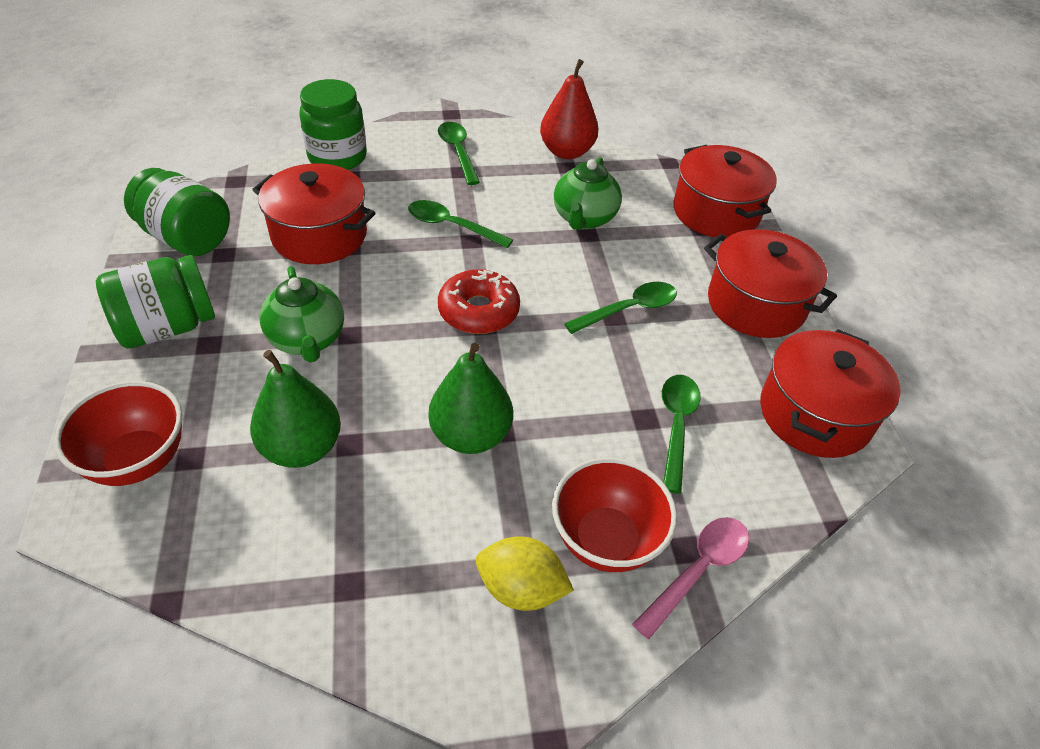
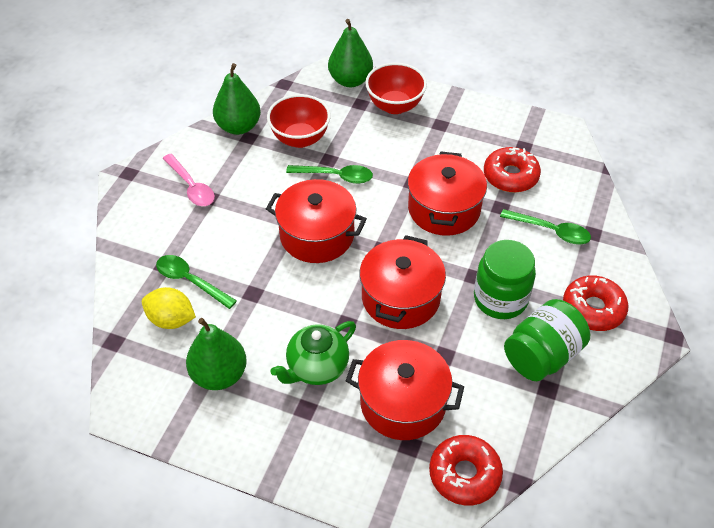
green jar: 3 -> 2
green pear: 2 -> 3
green spoon: 4 -> 3
green teapot: 2 -> 1
red donut: 1 -> 3
red pear: 1 -> 0

